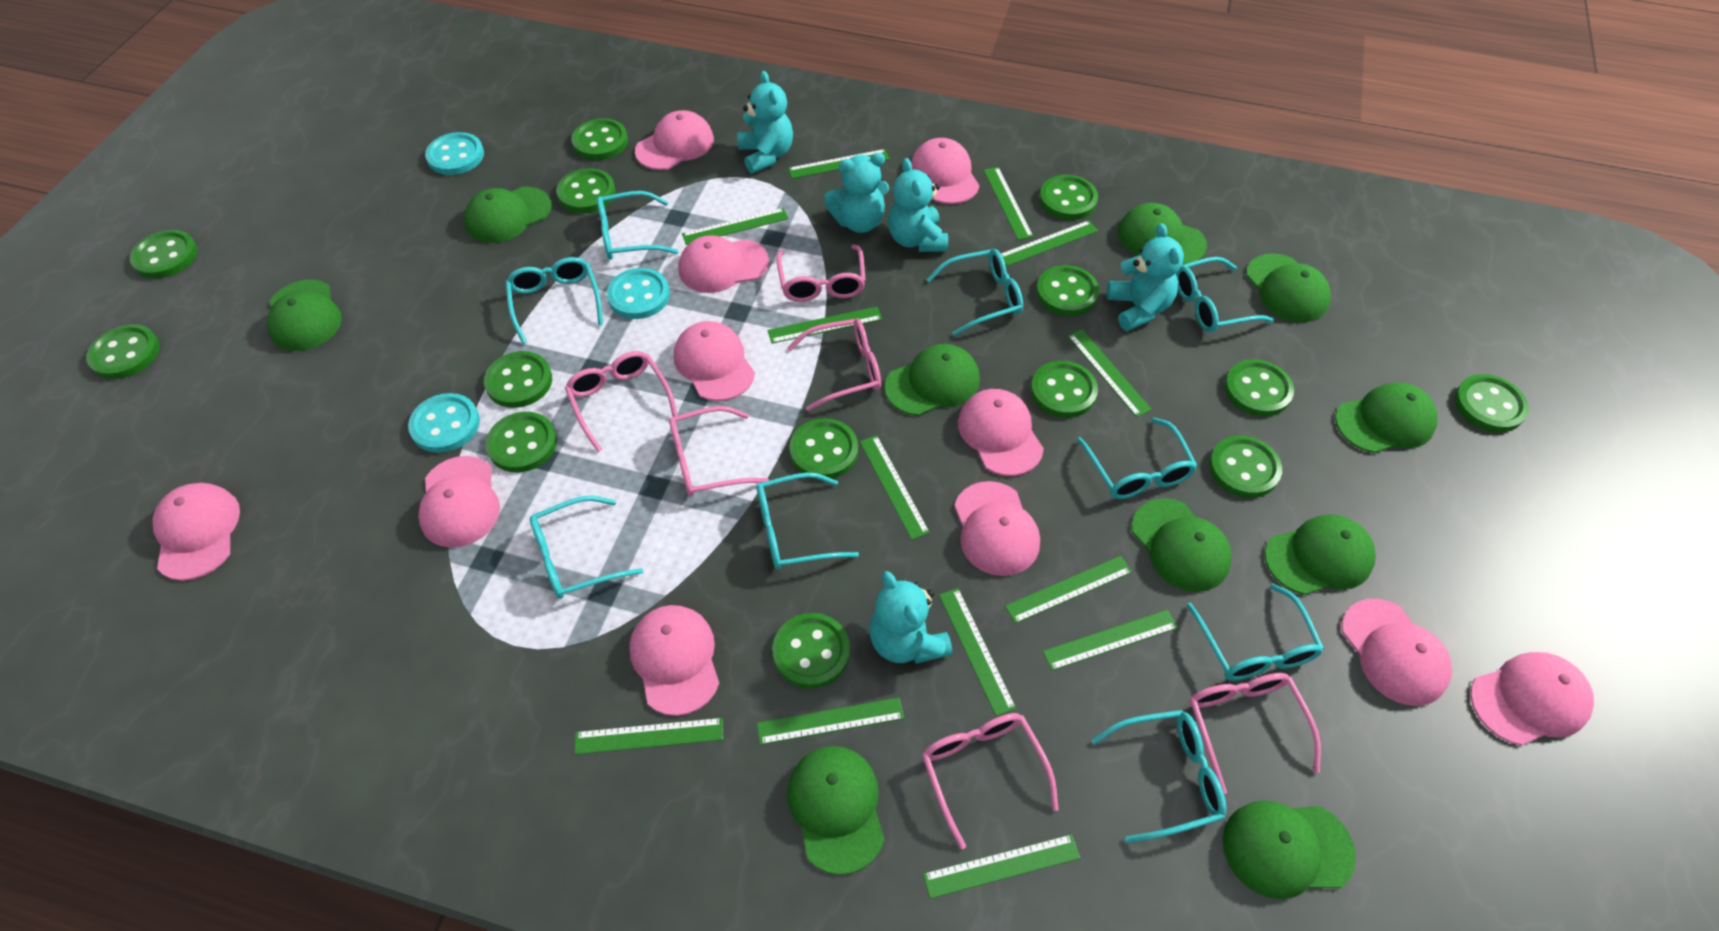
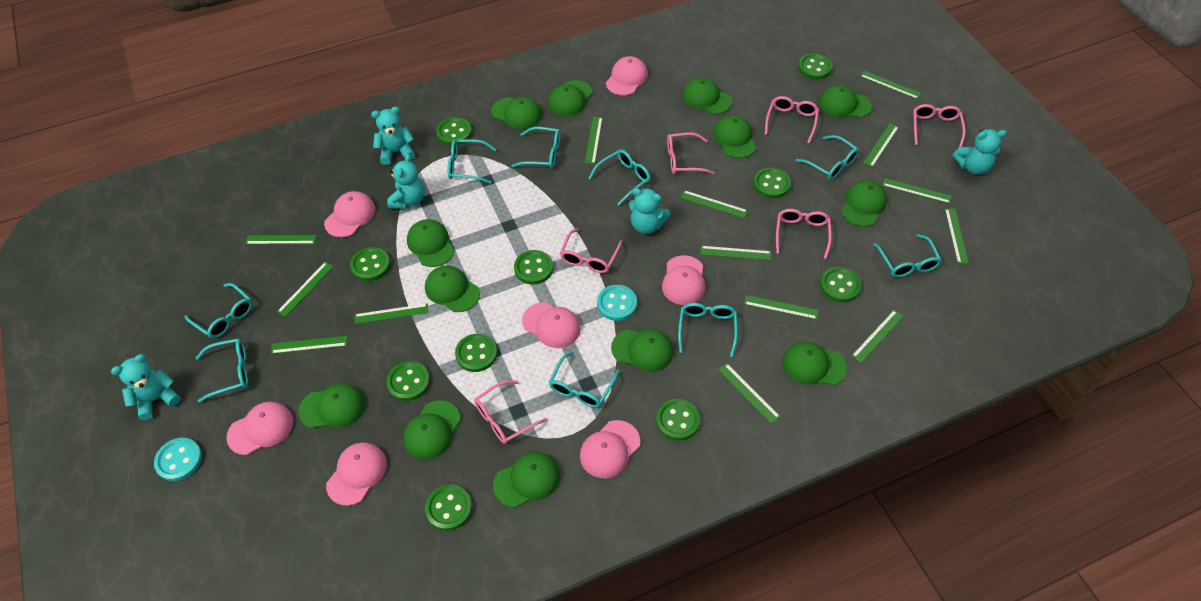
green button: 14 -> 10
green cap: 10 -> 13
green ruler: 13 -> 14
pink cap: 11 -> 7
turquoise button: 3 -> 2

